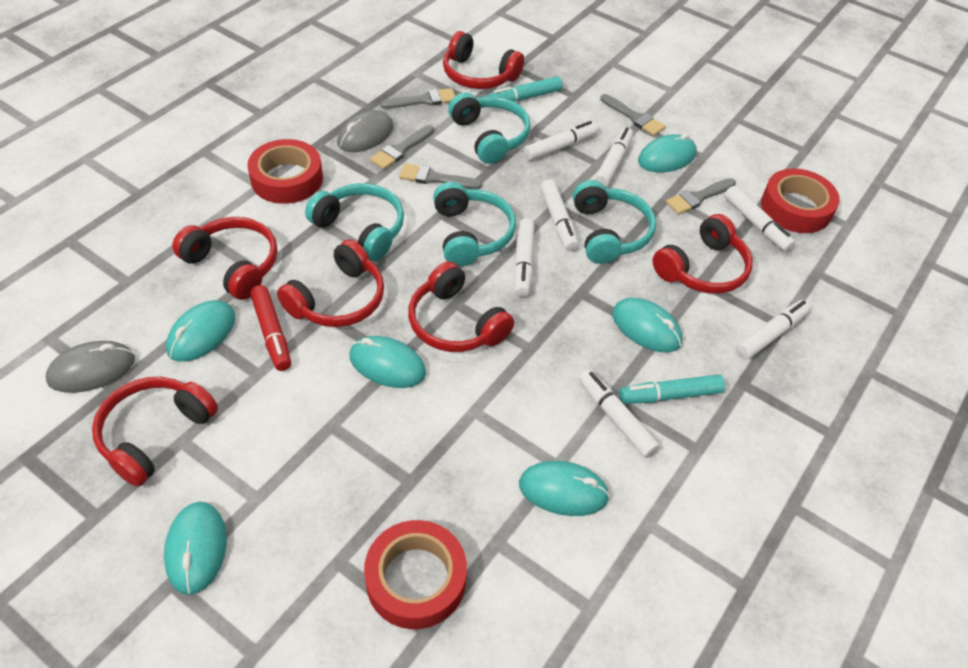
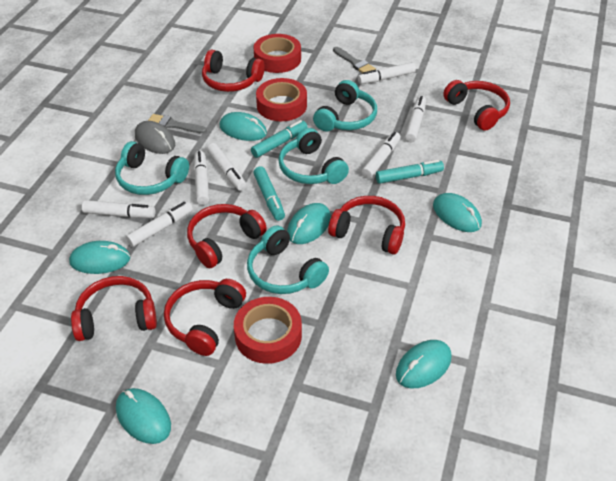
grey brush: 5 -> 2
grey mouse: 2 -> 1
red marker: 1 -> 0
turquoise marker: 2 -> 3

